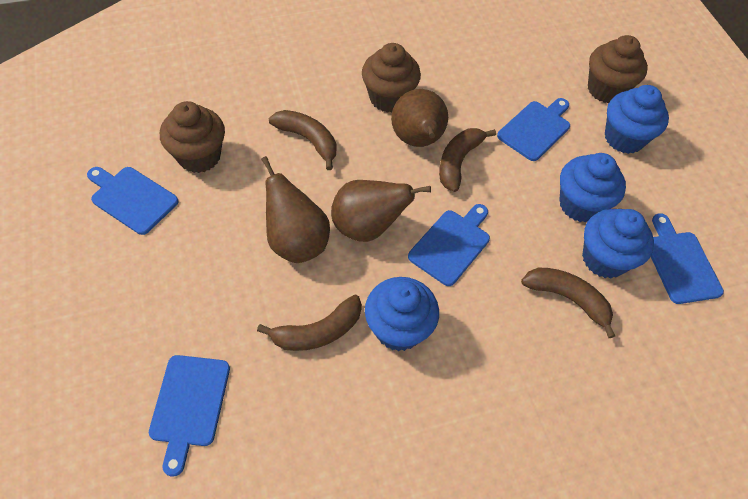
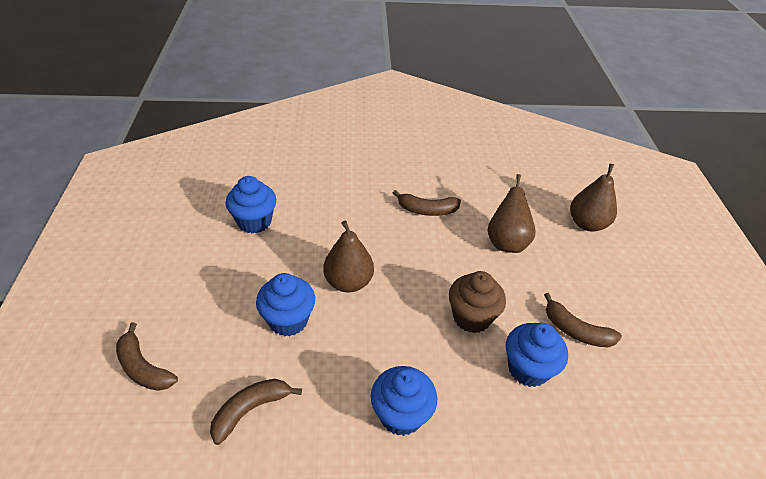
blue cutting board: 5 -> 0
brown cupcake: 3 -> 1

